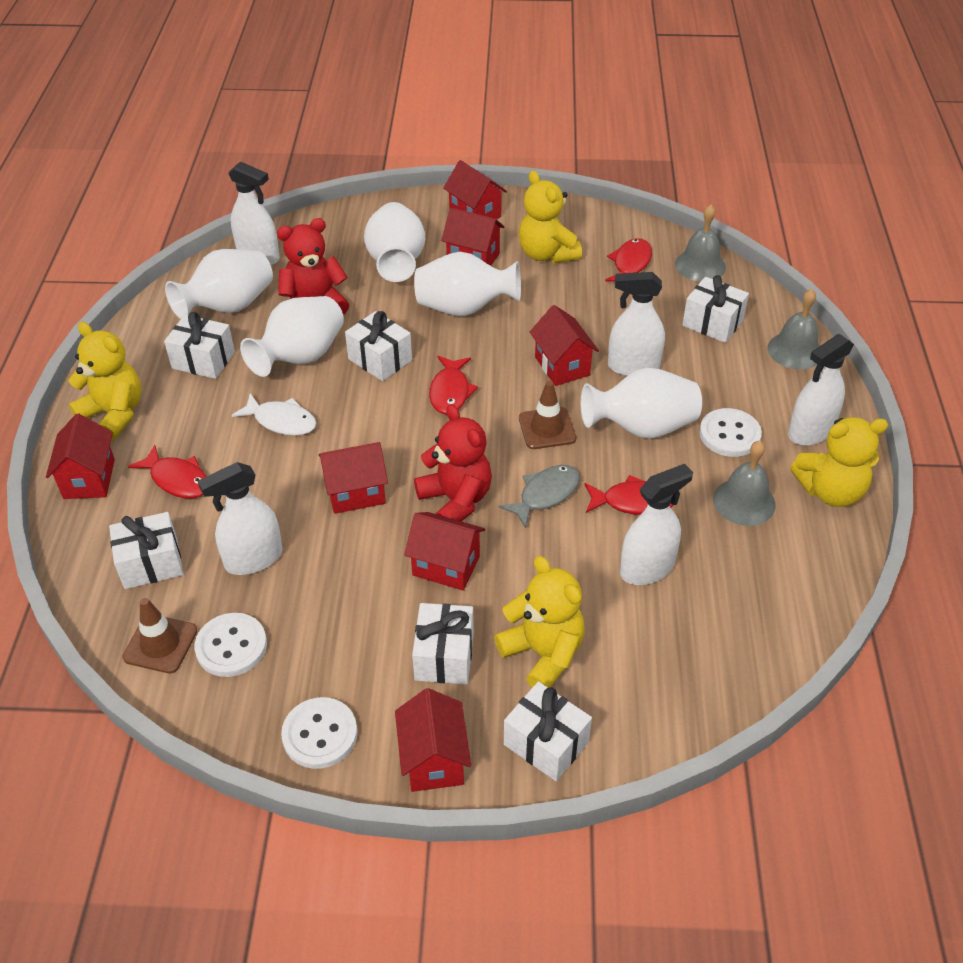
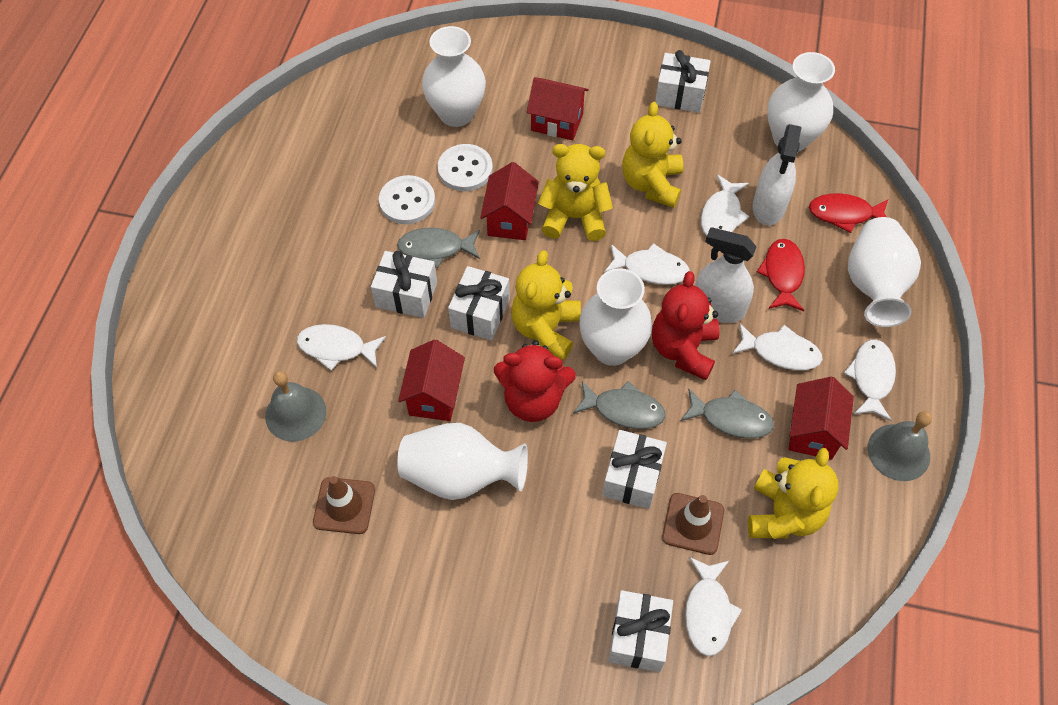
grey bell: 3 -> 2
grey fish: 1 -> 3
red fish: 4 -> 2
red house: 7 -> 4
white button: 3 -> 2
white fish: 1 -> 6
white gift: 6 -> 5
white spray bottle: 5 -> 2

